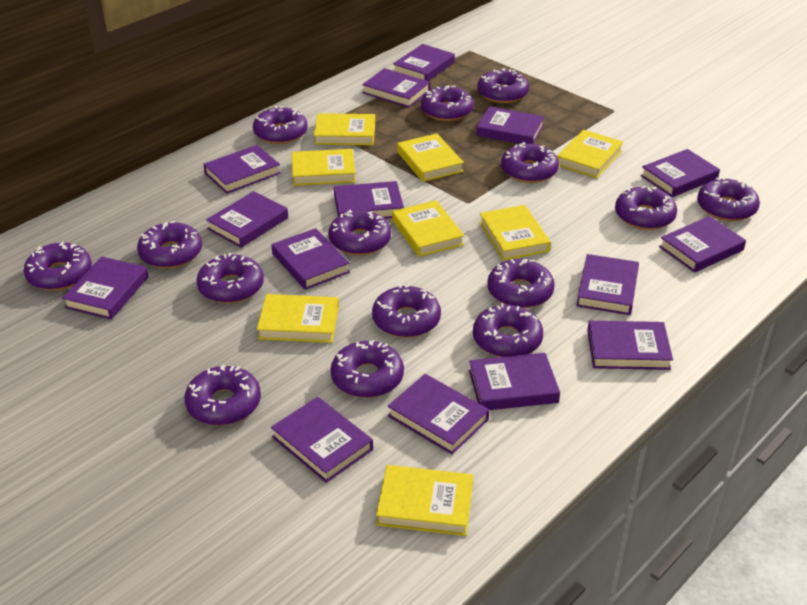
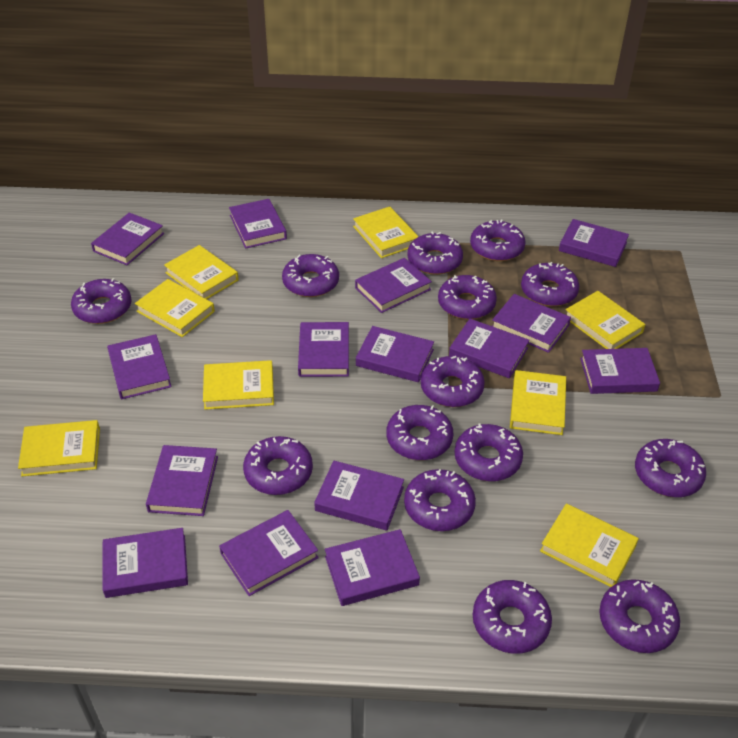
purple donut: 15 -> 14

